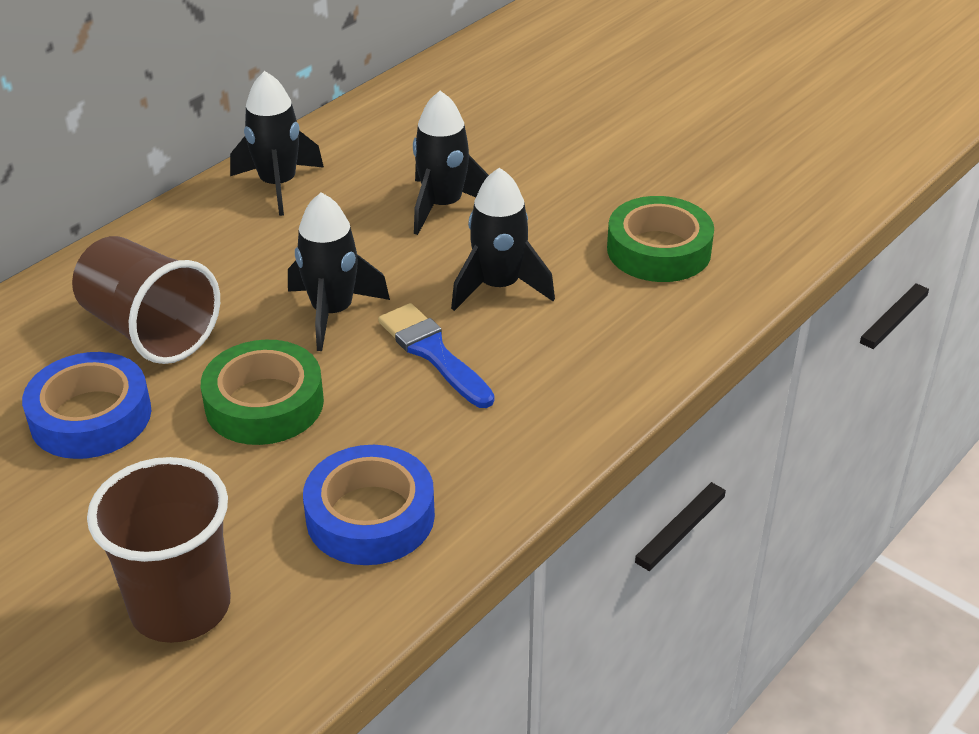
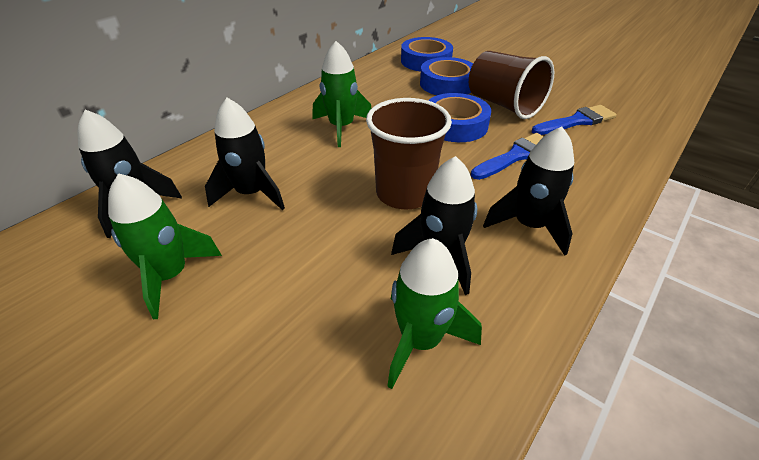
blue brush: 1 -> 2
blue tape: 2 -> 3
green rocket: 0 -> 3
green tape: 2 -> 0

